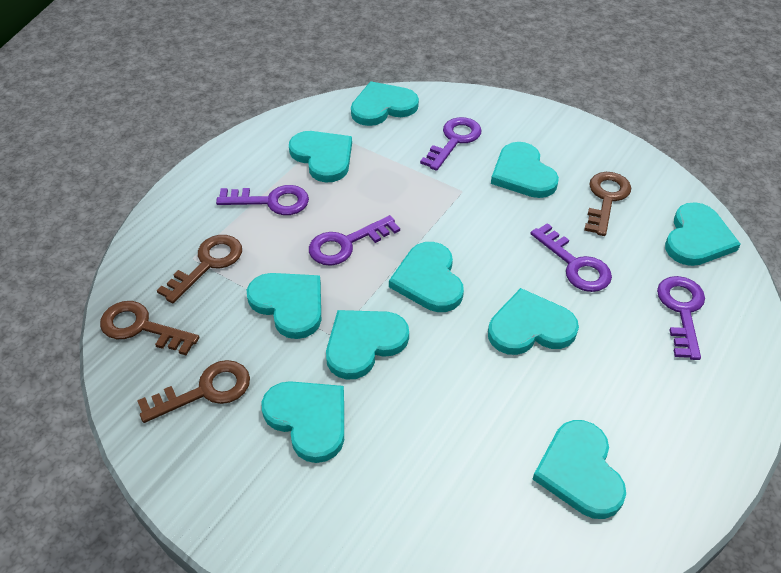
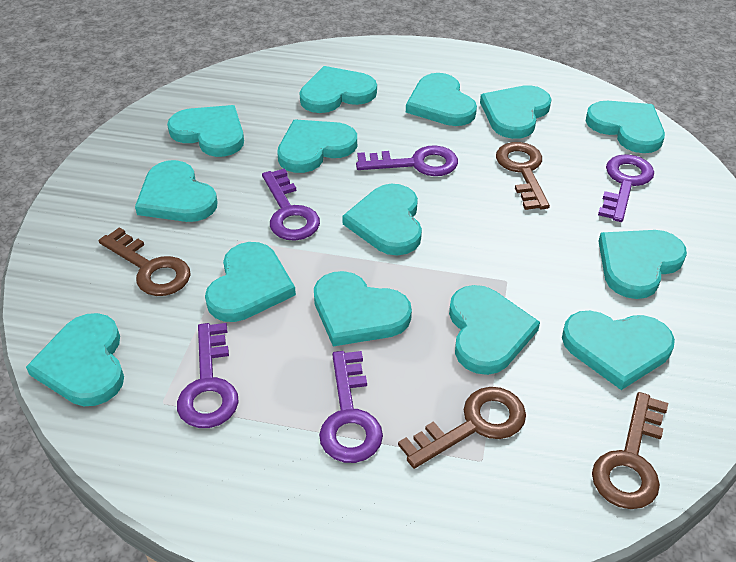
turquoise heart: 10 -> 14

